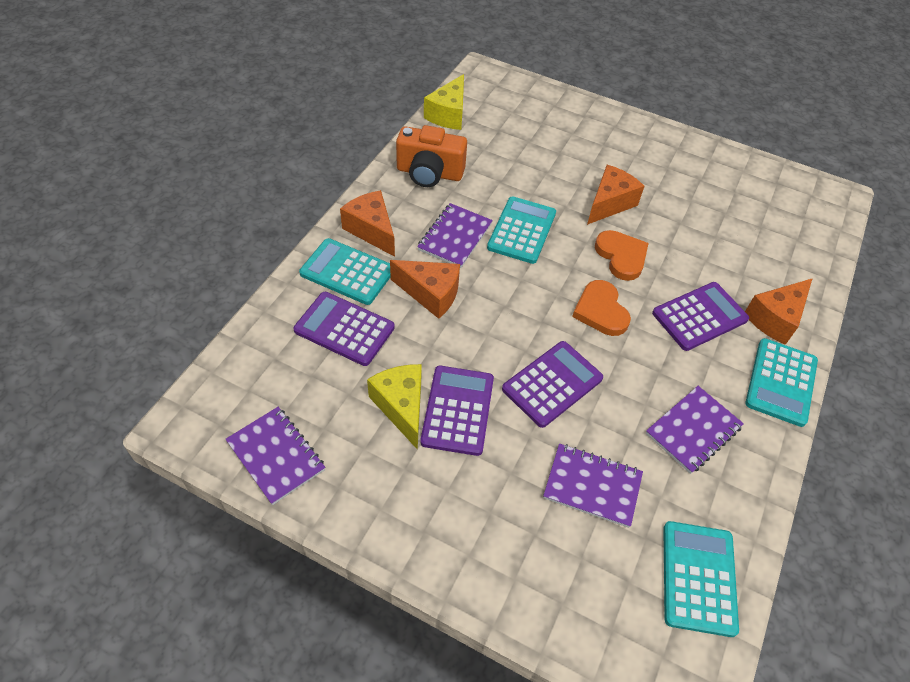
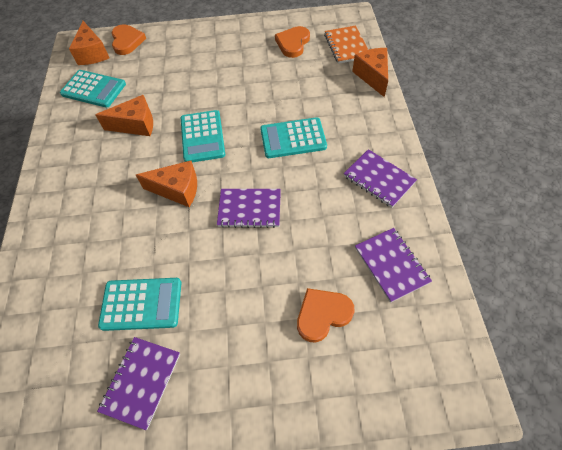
orange camera: 1 -> 0
orange heart: 2 -> 3
orange notebook: 0 -> 1
purple calculator: 4 -> 0
yellow cheese: 2 -> 0

